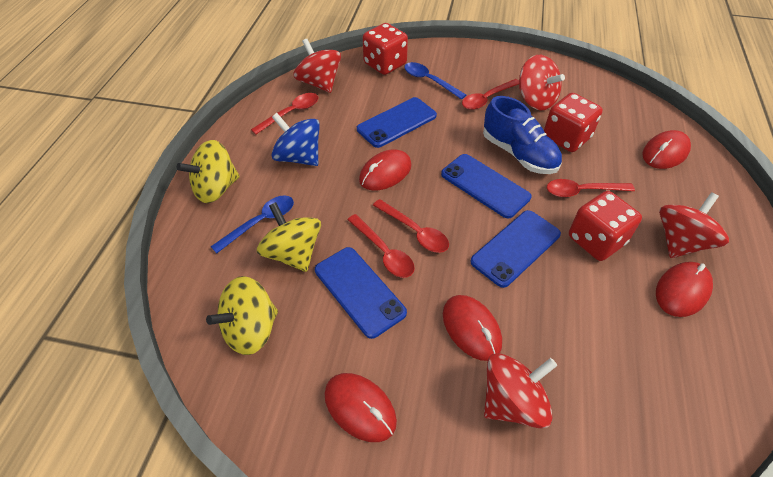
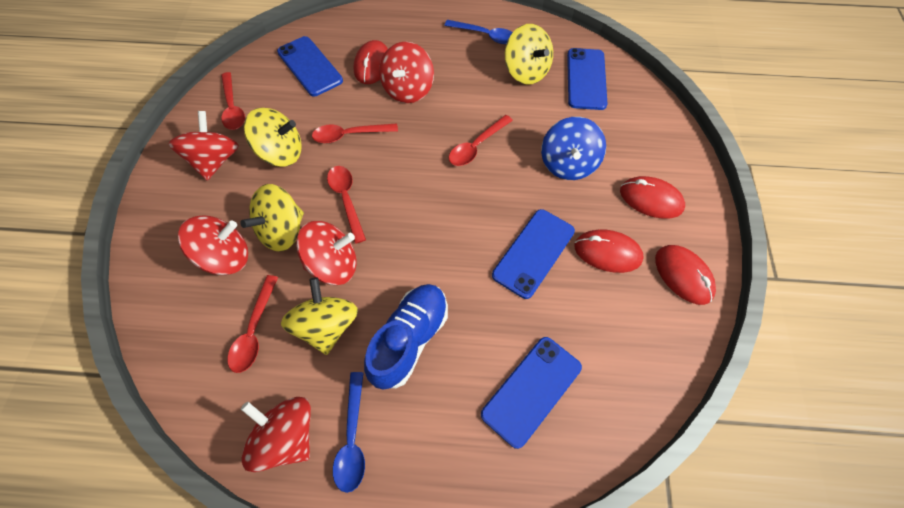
red dice: 3 -> 0
red mouse: 5 -> 4
red spinning top: 4 -> 5
yellow spinning top: 3 -> 4

